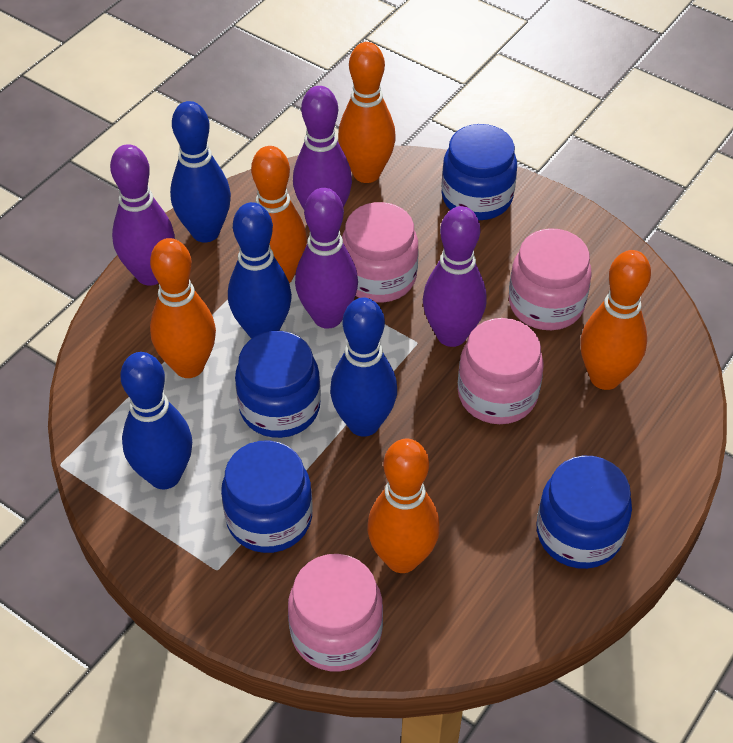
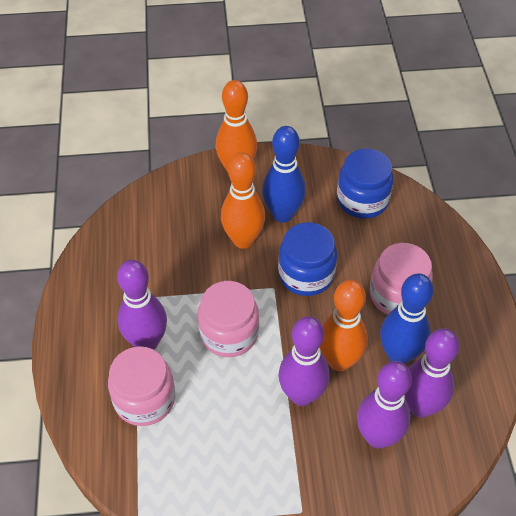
blue bowling pin: 4 -> 2
blue jar: 4 -> 2
orange bowling pin: 5 -> 3
pink jar: 4 -> 3

